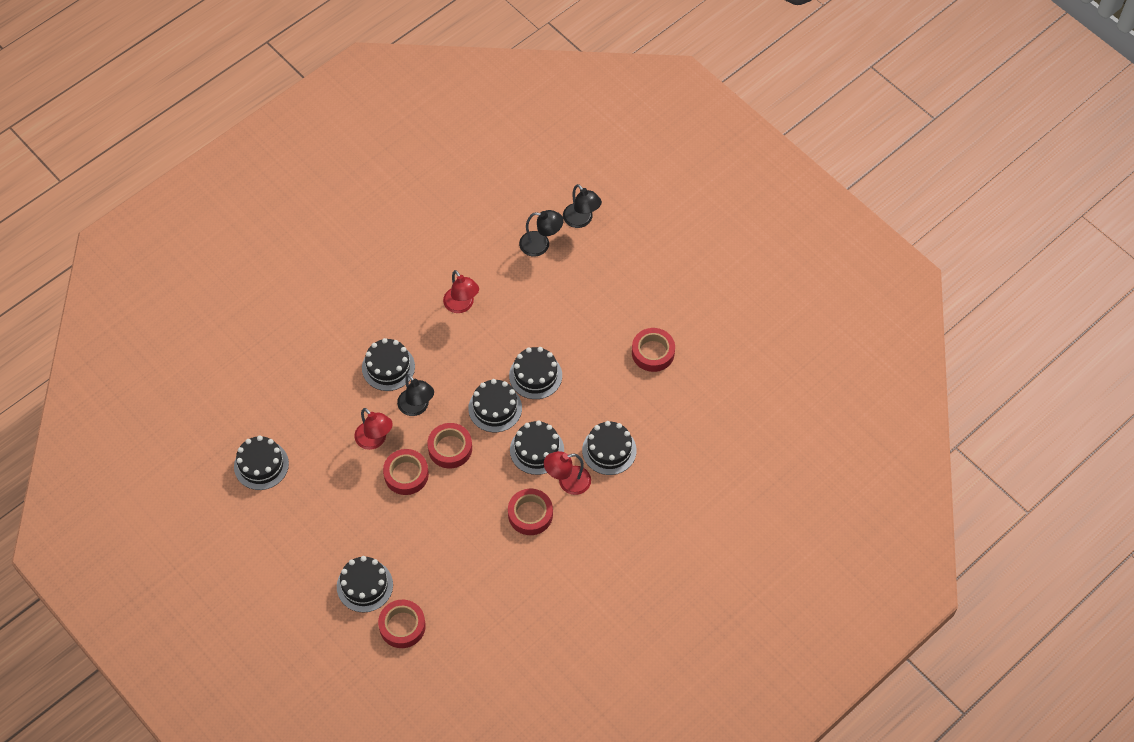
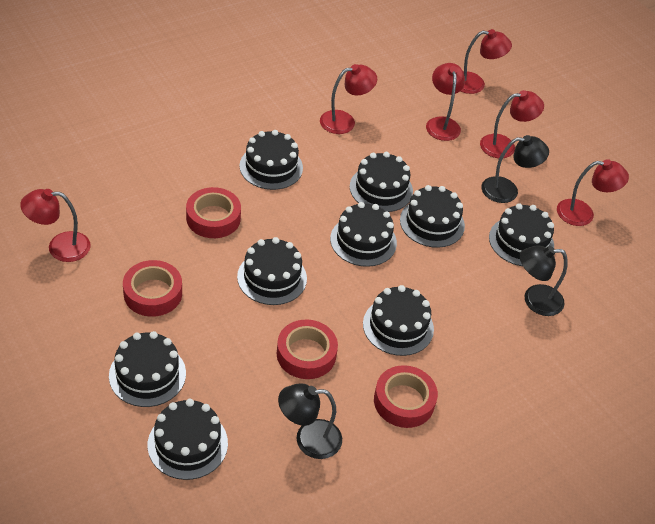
black cake: 7 -> 9
red lamp: 3 -> 6
red tape: 5 -> 4

